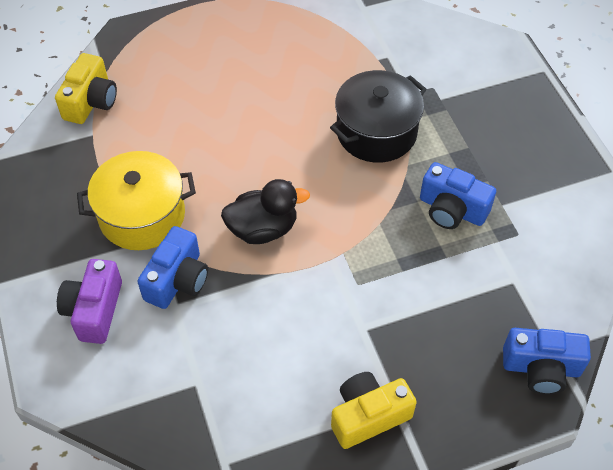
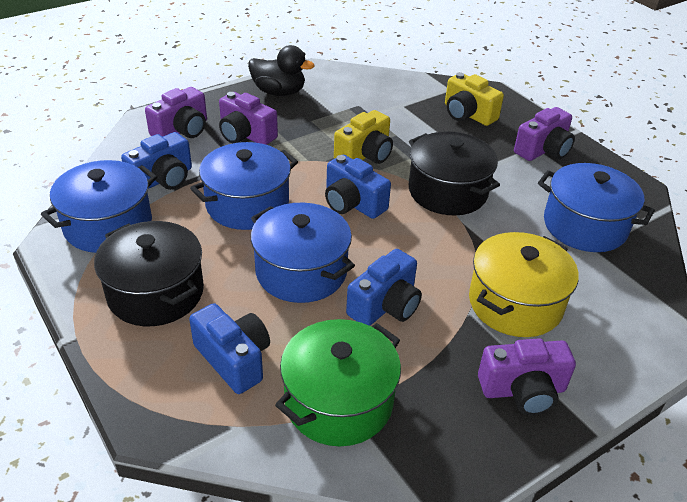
black pot: 1 -> 2
blue camera: 3 -> 4
blue pot: 0 -> 4
green pot: 0 -> 1
purple camera: 1 -> 4

